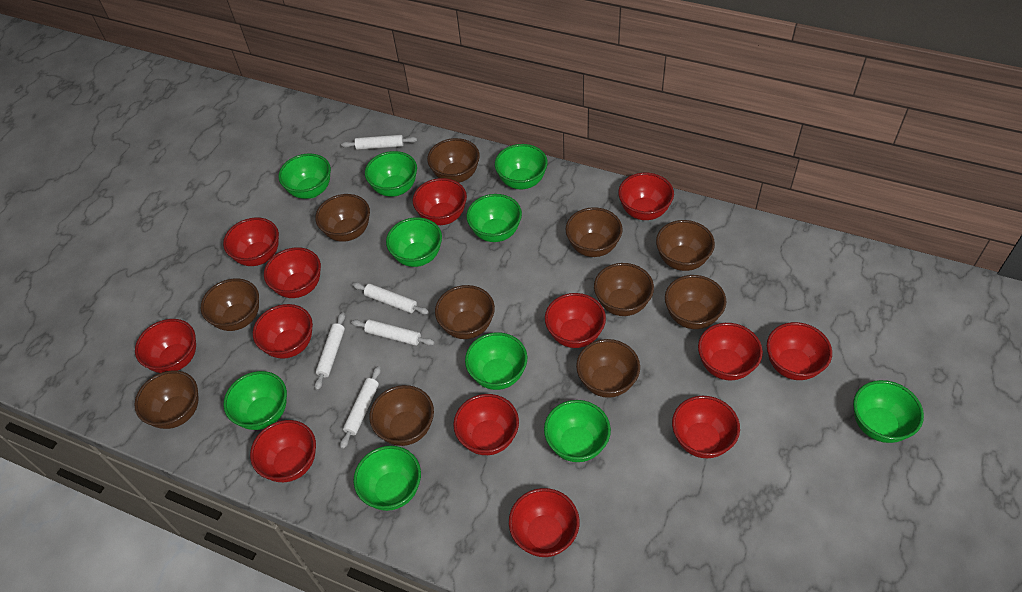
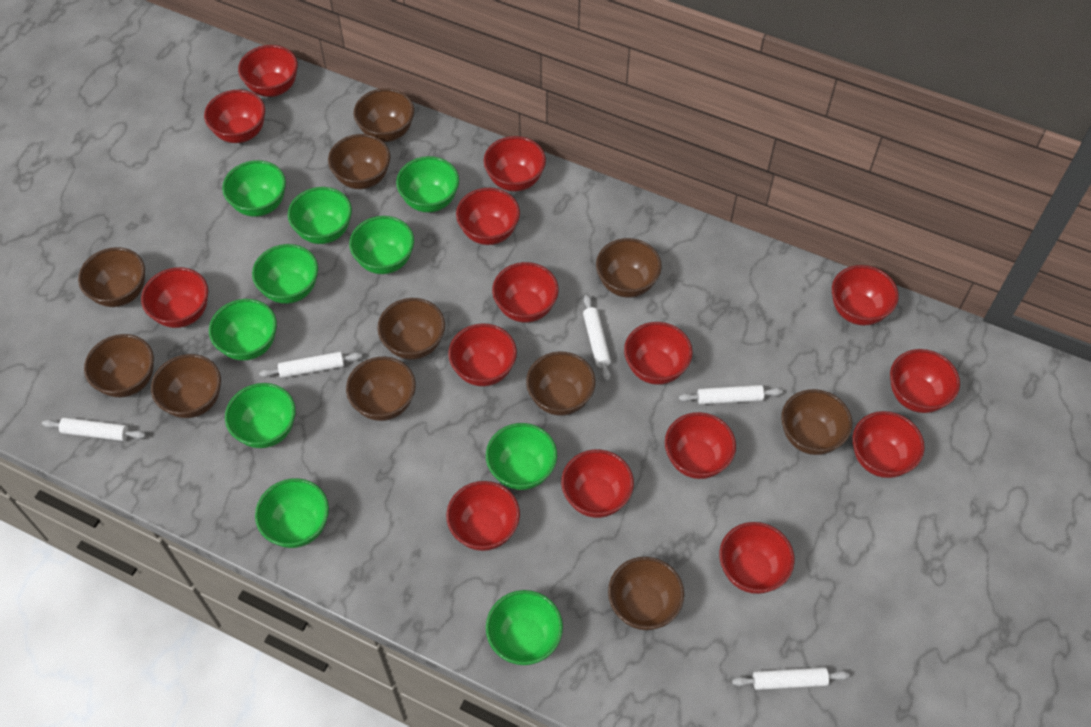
red bowl: 13 -> 15

